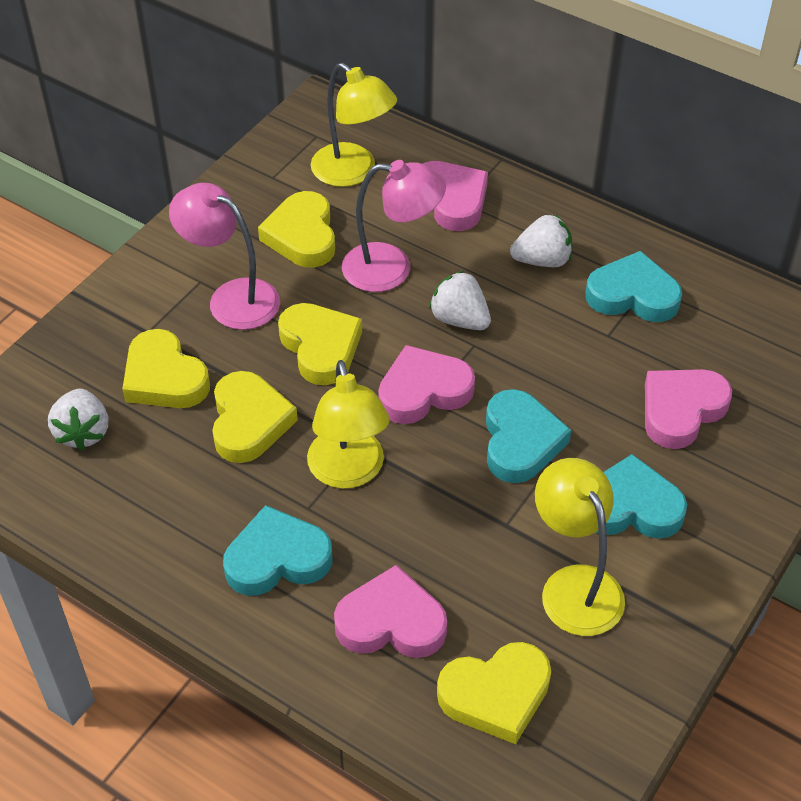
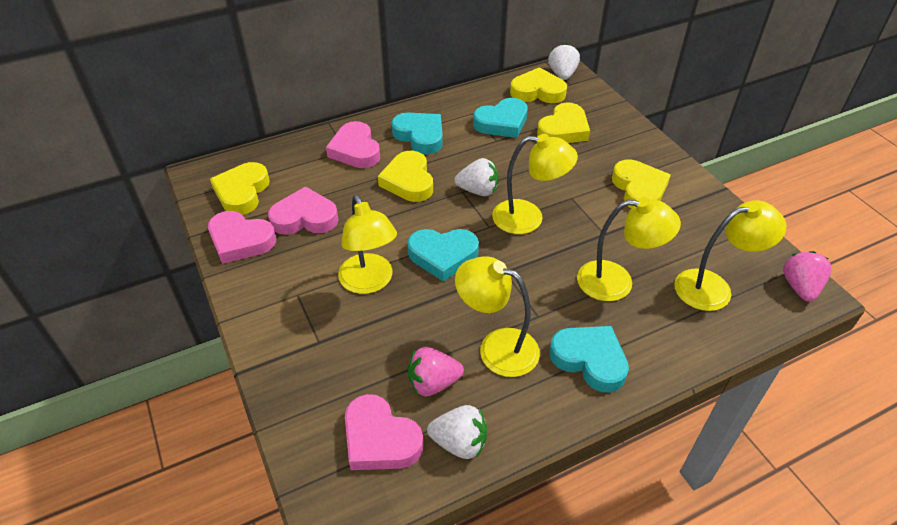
pink lamp: 2 -> 0
pink strawberry: 0 -> 2
yellow lamp: 3 -> 5

